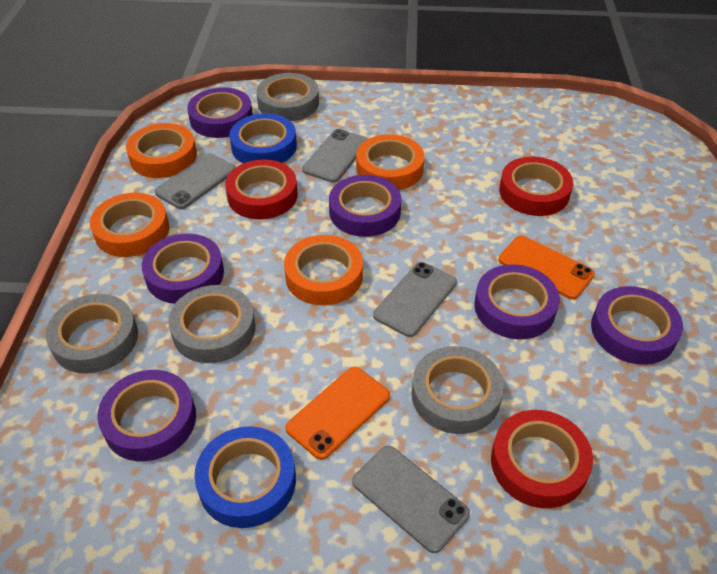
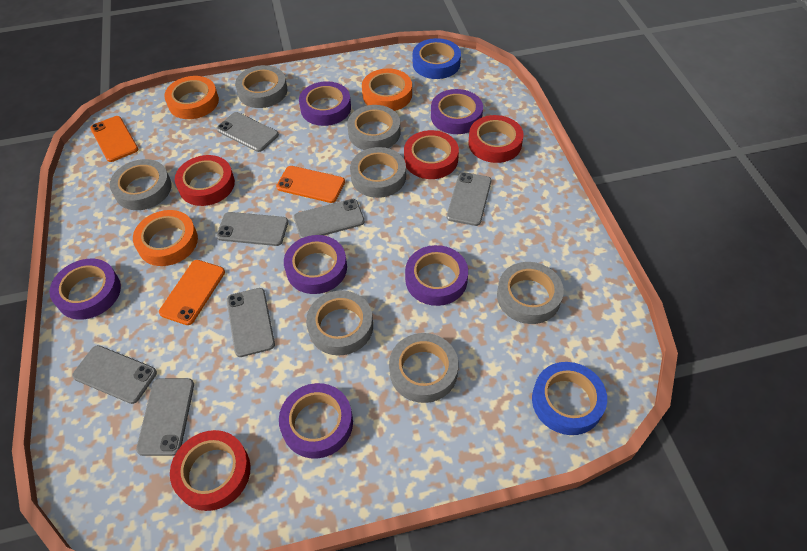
grey phone: 4 -> 7
grey tape: 4 -> 7
orange phone: 2 -> 3
orange tape: 4 -> 3
red tape: 3 -> 4

